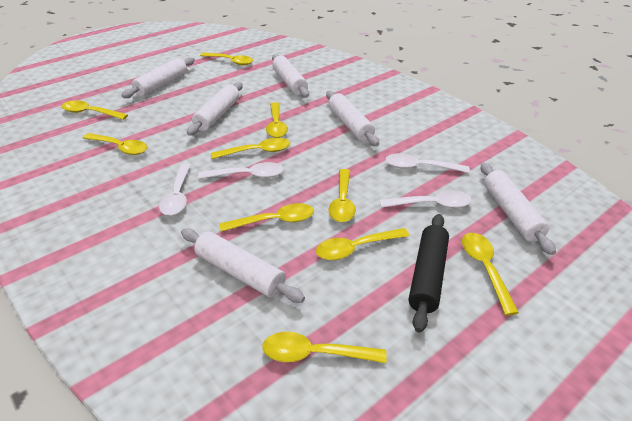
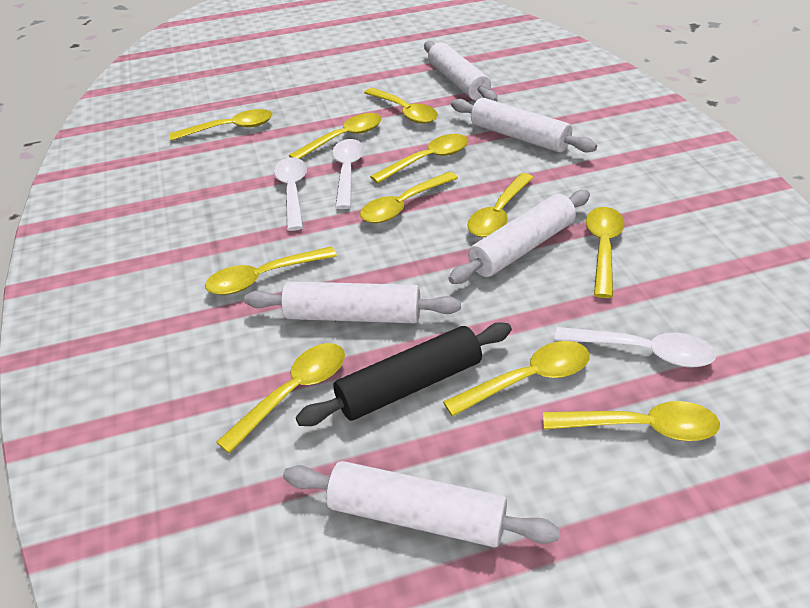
white rolling pin: 6 -> 5
white spoon: 4 -> 3
yellow spoon: 10 -> 11

